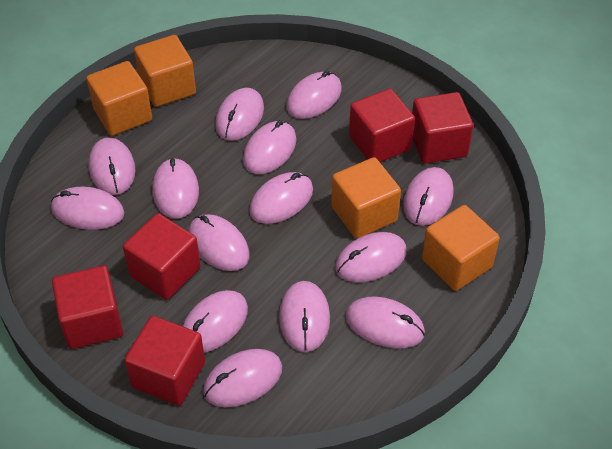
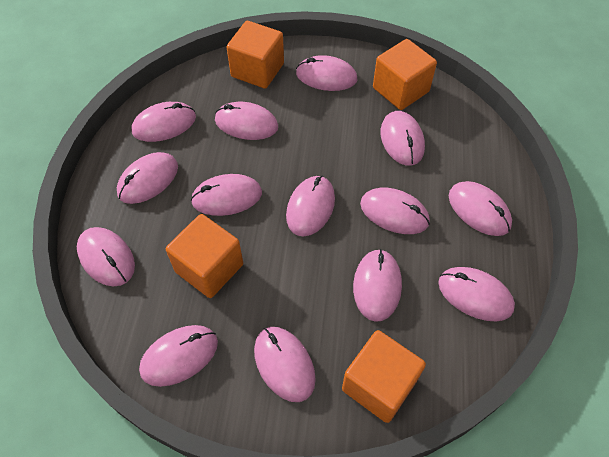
red cube: 5 -> 0

